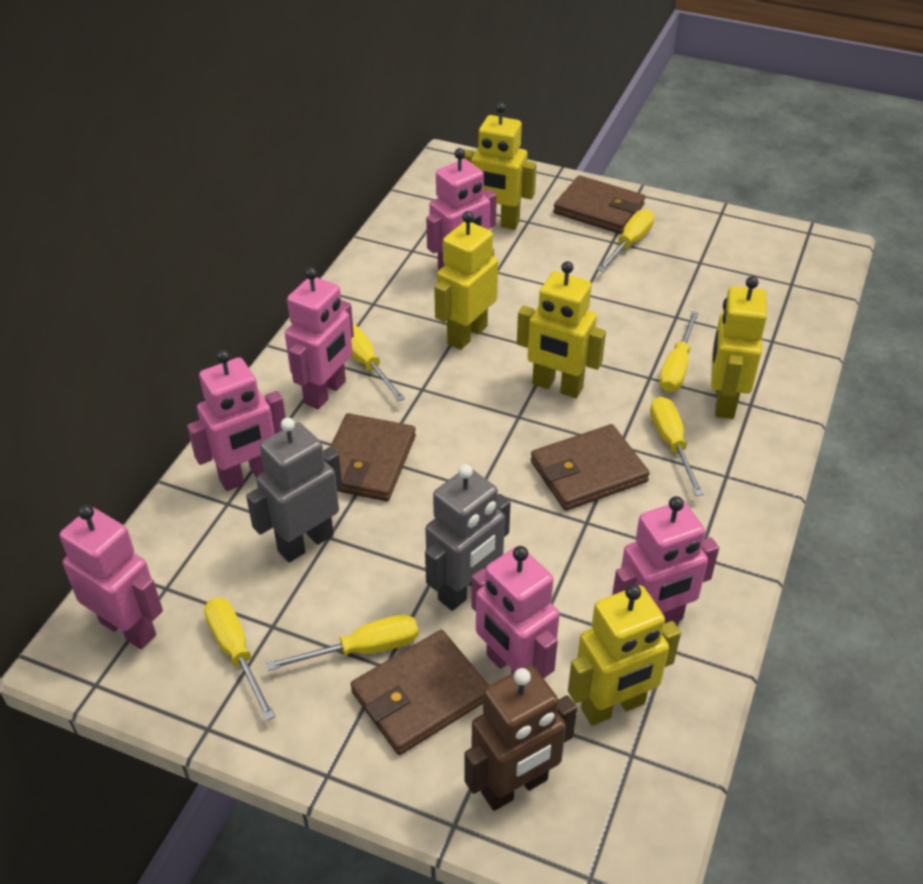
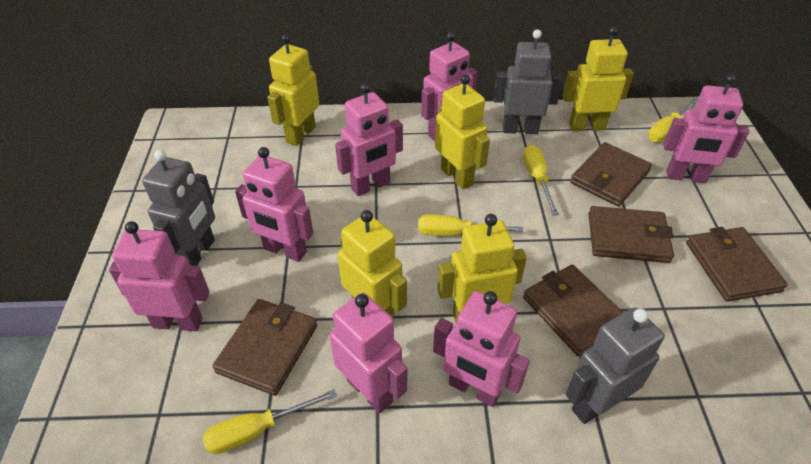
brown robot: 1 -> 0
brown wallet: 4 -> 5
grey robot: 2 -> 3
pink robot: 6 -> 7
yellow screwdriver: 6 -> 4

